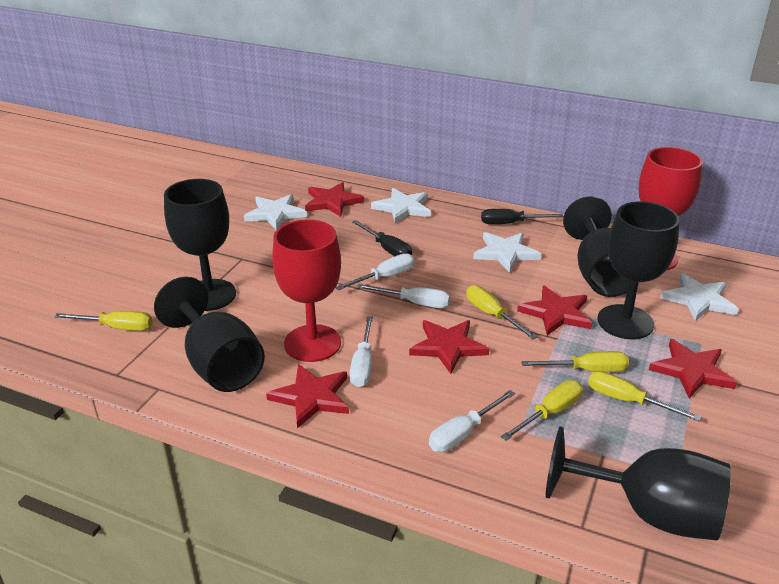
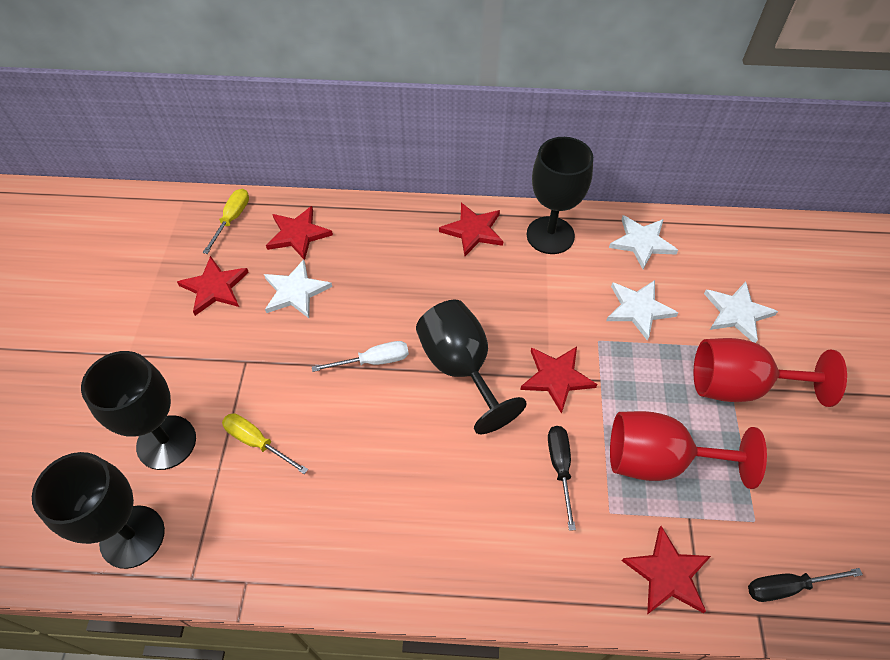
black goblet: 5 -> 4
white screwdriver: 4 -> 1
yellow screwdriver: 5 -> 2

